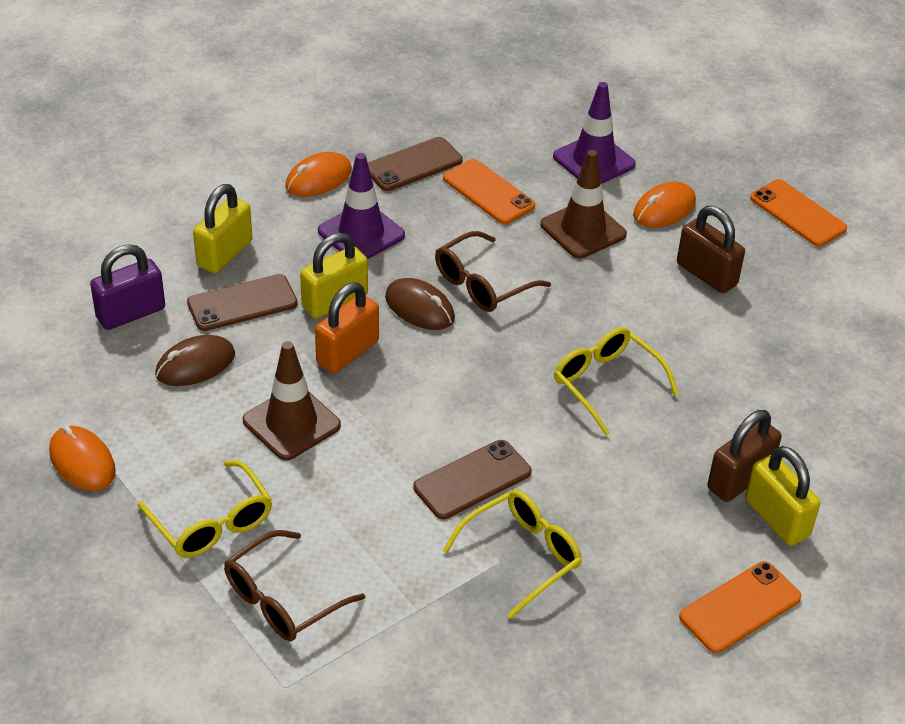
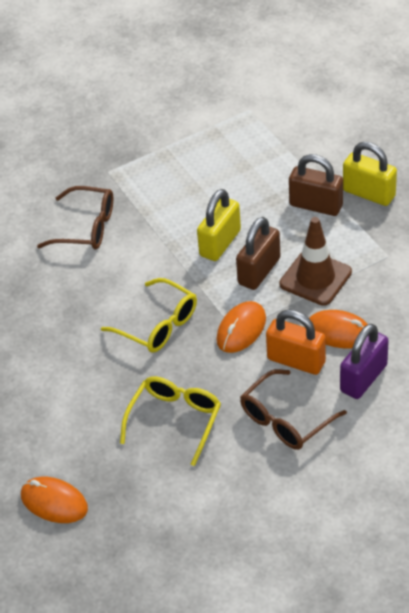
brown mouse: 2 -> 0
brown phone: 3 -> 0
brown traffic cone: 2 -> 1
orange phone: 3 -> 0
purple traffic cone: 2 -> 0
yellow glasses: 3 -> 2
yellow padlock: 3 -> 2

